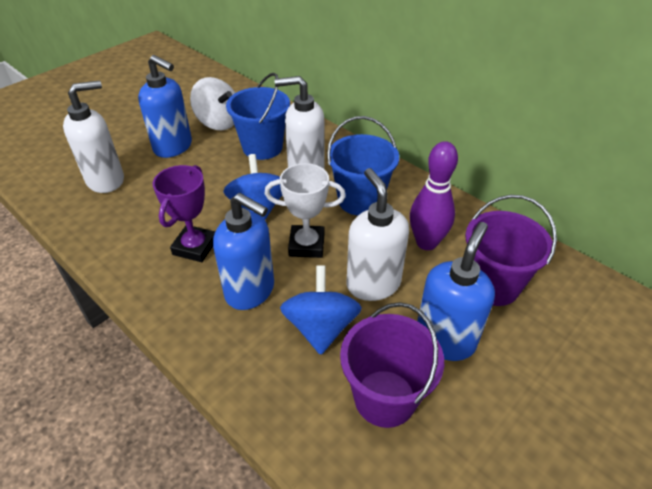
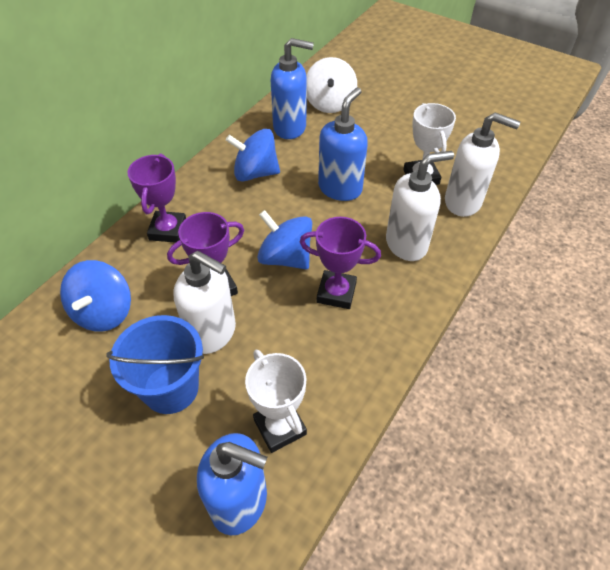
blue bucket: 2 -> 1
blue spinning top: 2 -> 3
purple bowling pin: 1 -> 0
purple bucket: 2 -> 0
purple trophy: 1 -> 3
white trophy: 1 -> 2

